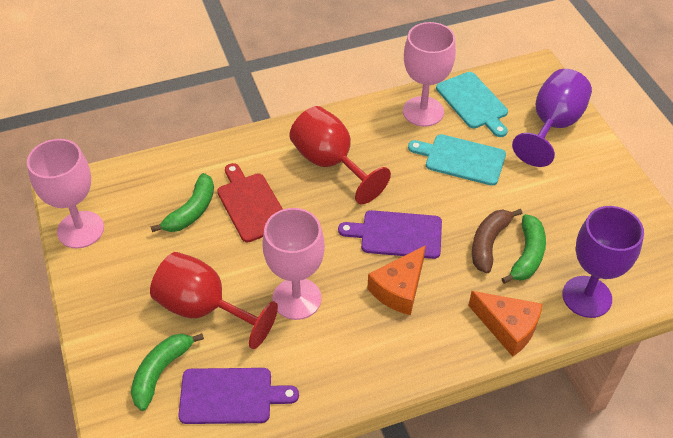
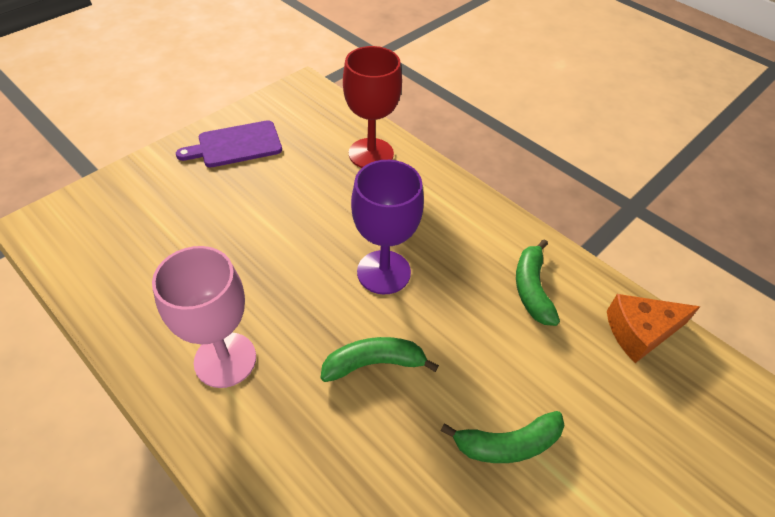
brown banana: 1 -> 0
orange cheese: 2 -> 1
pink goblet: 3 -> 1
purple cutting board: 2 -> 1
purple goblet: 2 -> 1
red cutting board: 1 -> 0
red goblet: 2 -> 1
turquoise cutting board: 2 -> 0

